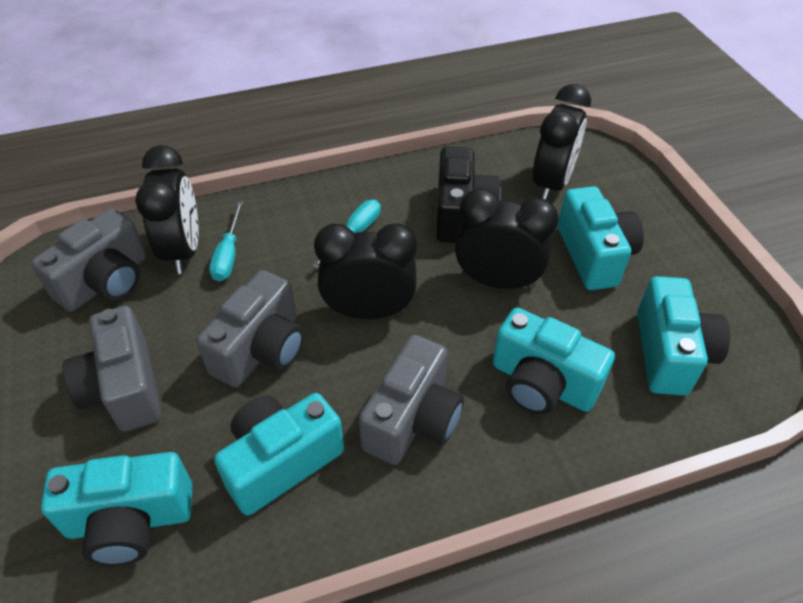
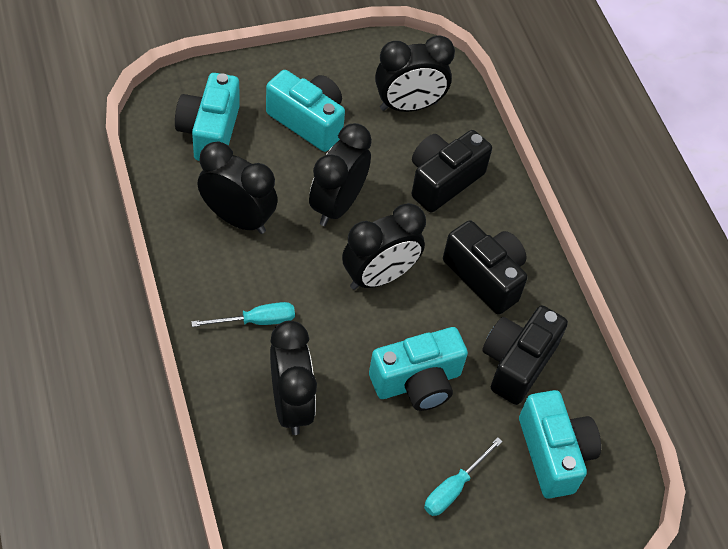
black camera: 1 -> 3
black clock: 4 -> 5
grey camera: 4 -> 0
turquoise camera: 5 -> 4

